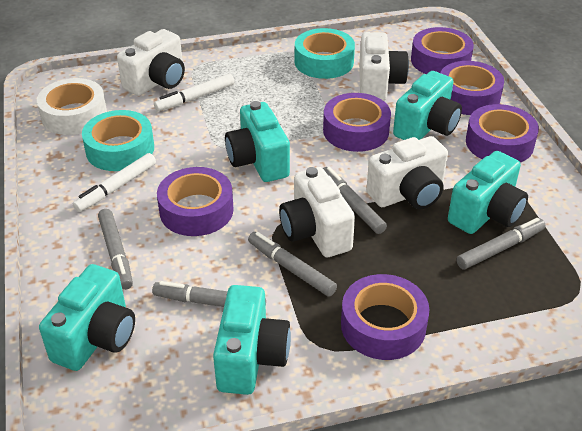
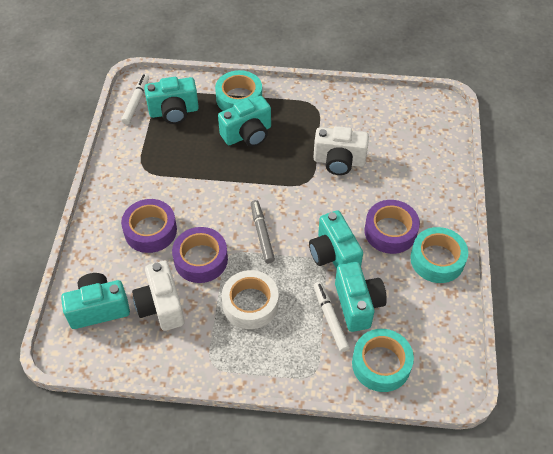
grey marker: 5 -> 1
purple tape: 6 -> 3
turquoise tape: 2 -> 3
white camera: 4 -> 2

